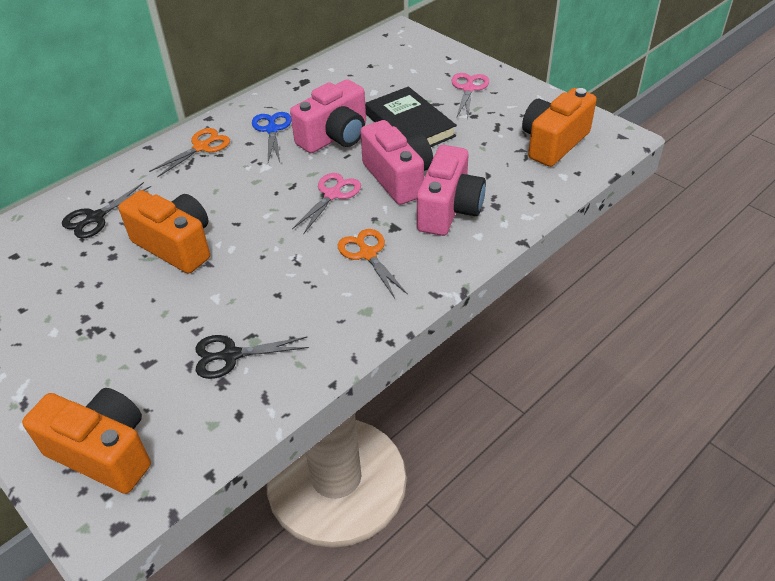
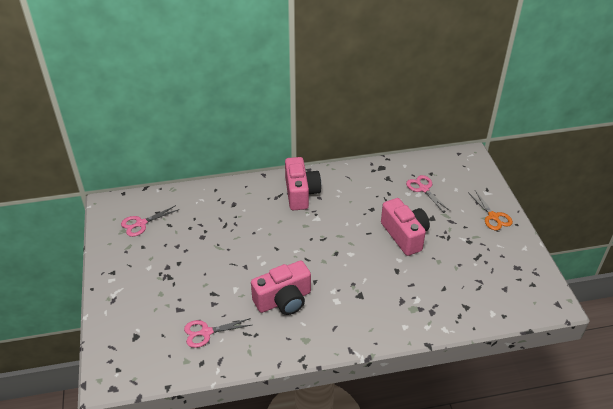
black book: 1 -> 0
black scissors: 2 -> 0
blue scissors: 1 -> 0
orange camera: 3 -> 0
orange scissors: 2 -> 1
pink scissors: 2 -> 3

